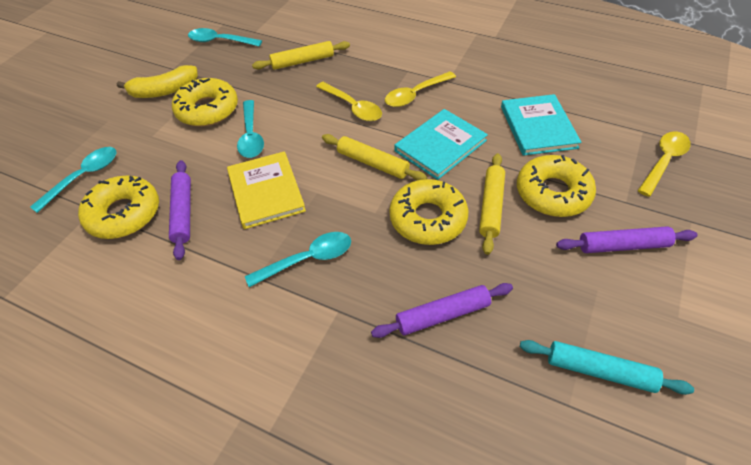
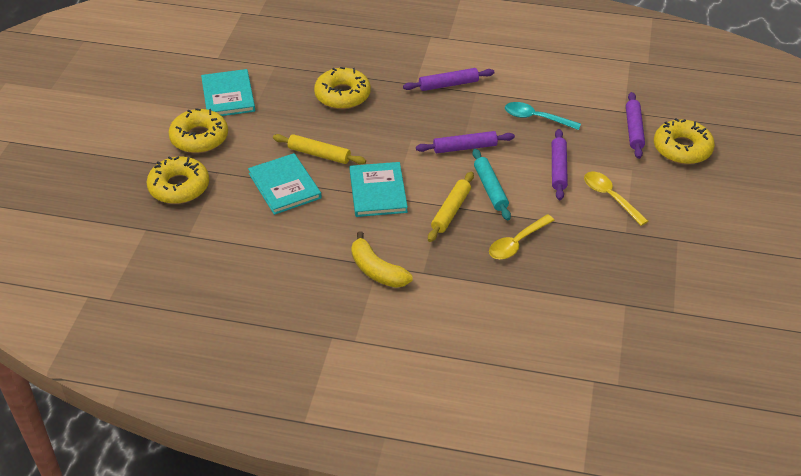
purple rolling pin: 3 -> 4
turquoise book: 2 -> 3
turquoise spoon: 4 -> 1
yellow book: 1 -> 0
yellow rolling pin: 3 -> 2
yellow spoon: 3 -> 2

